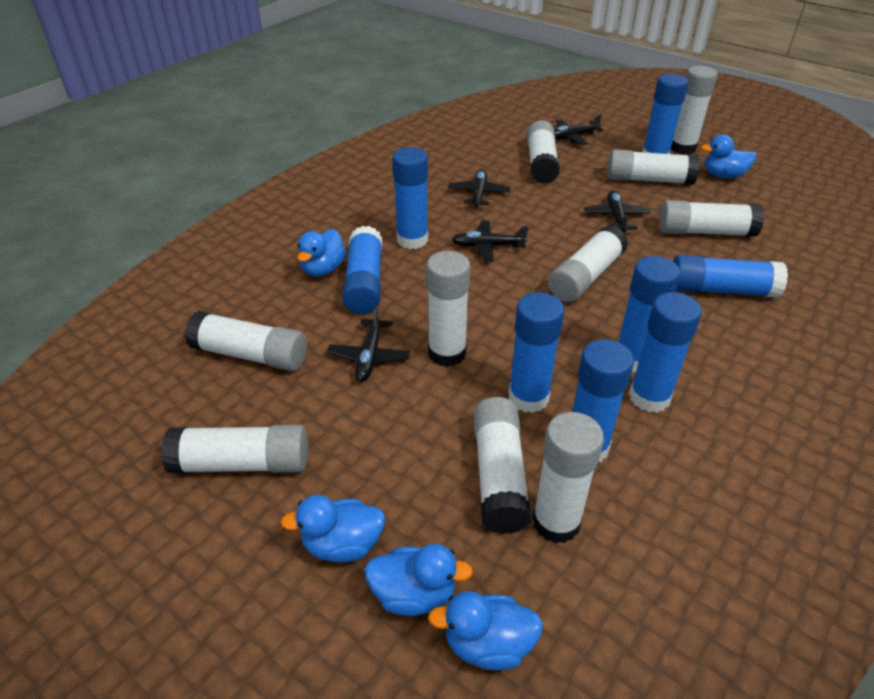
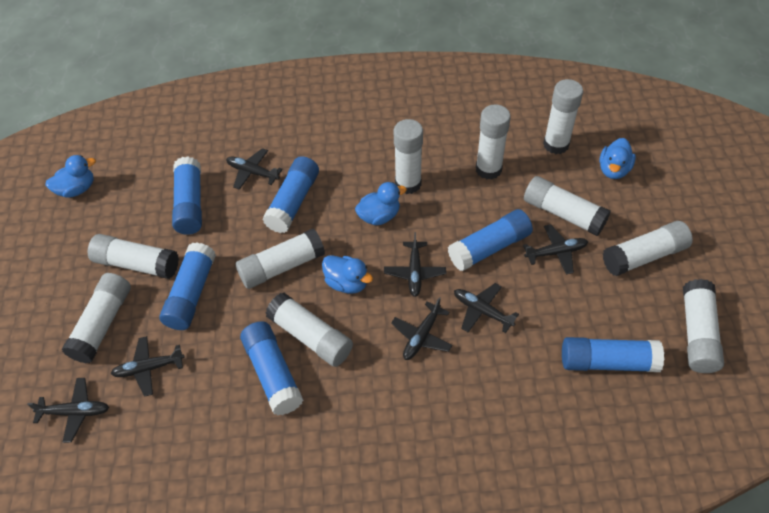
black plane: 5 -> 7
blue duck: 5 -> 4
blue glue stick: 8 -> 6

